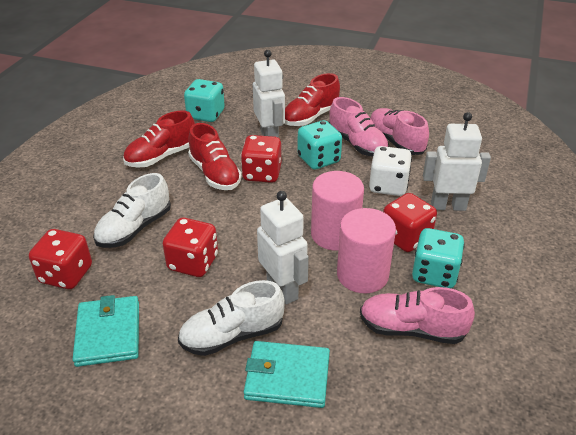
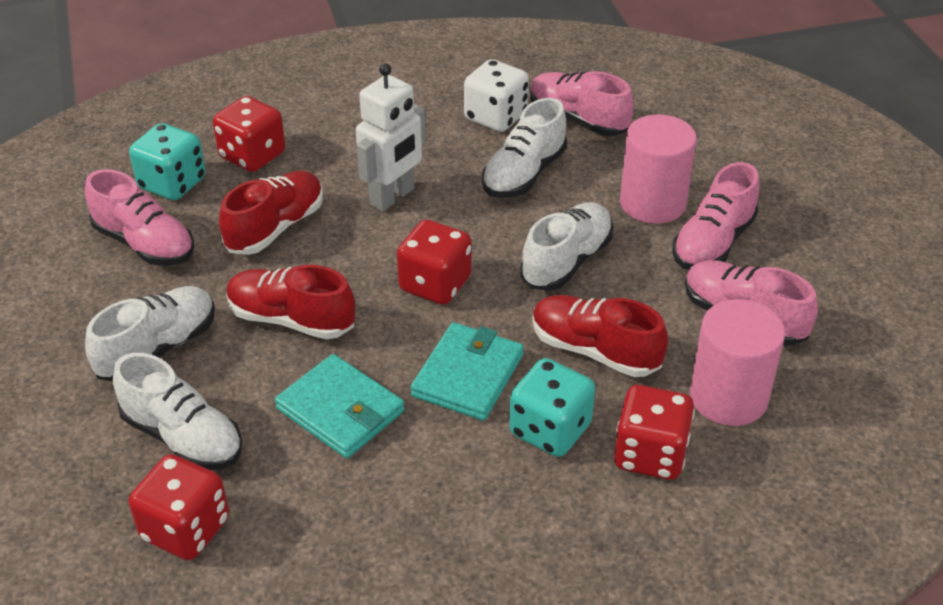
pink shoe: 3 -> 4
turquoise dice: 3 -> 2
white robot: 3 -> 1
white shoe: 2 -> 4

